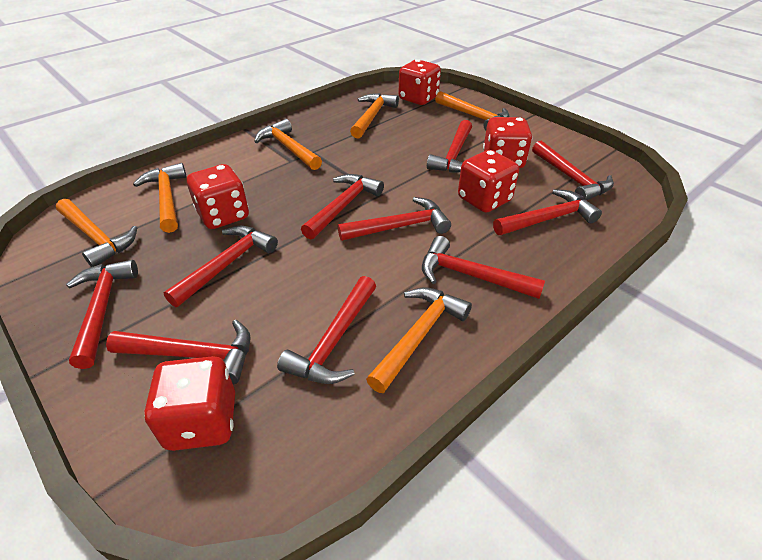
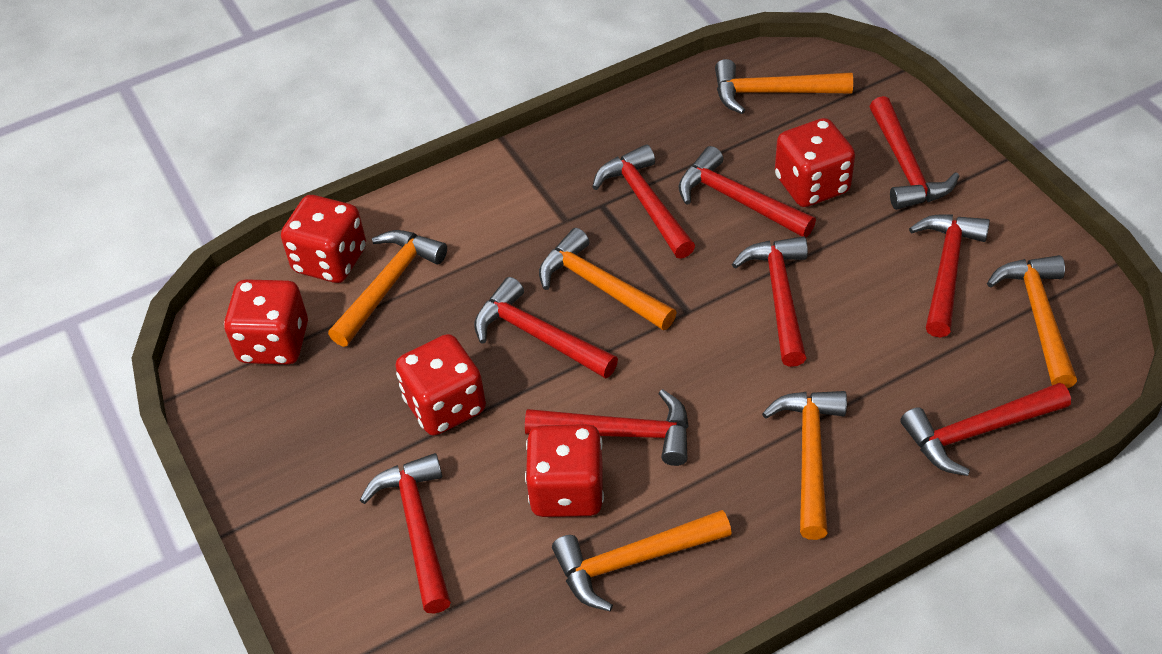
red hammer: 10 -> 9

